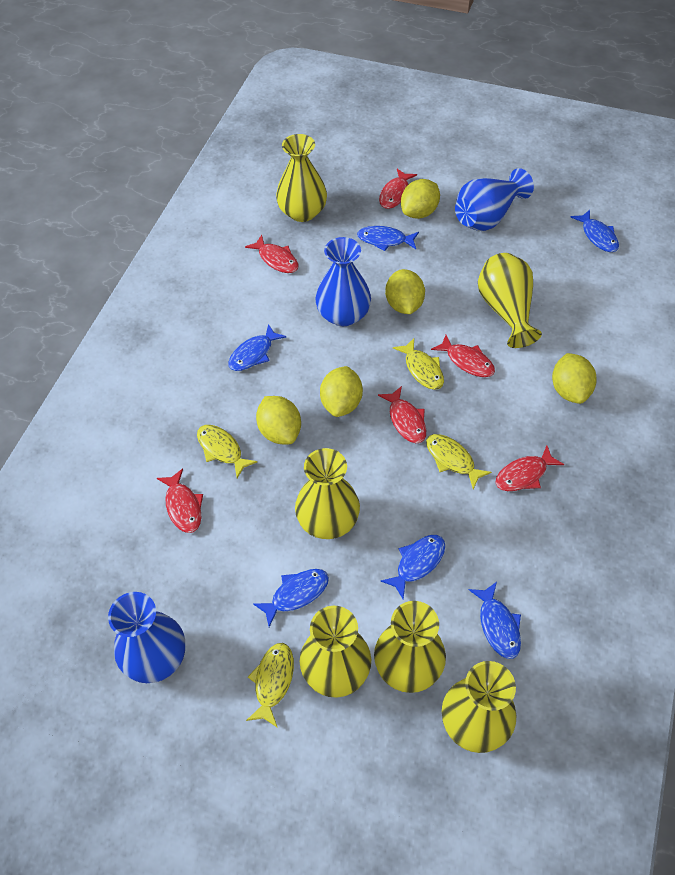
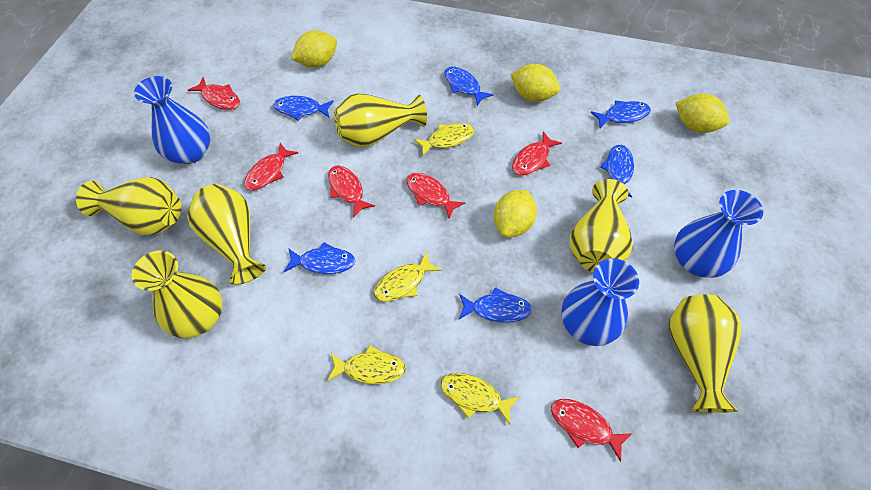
yellow lemon: 5 -> 4

